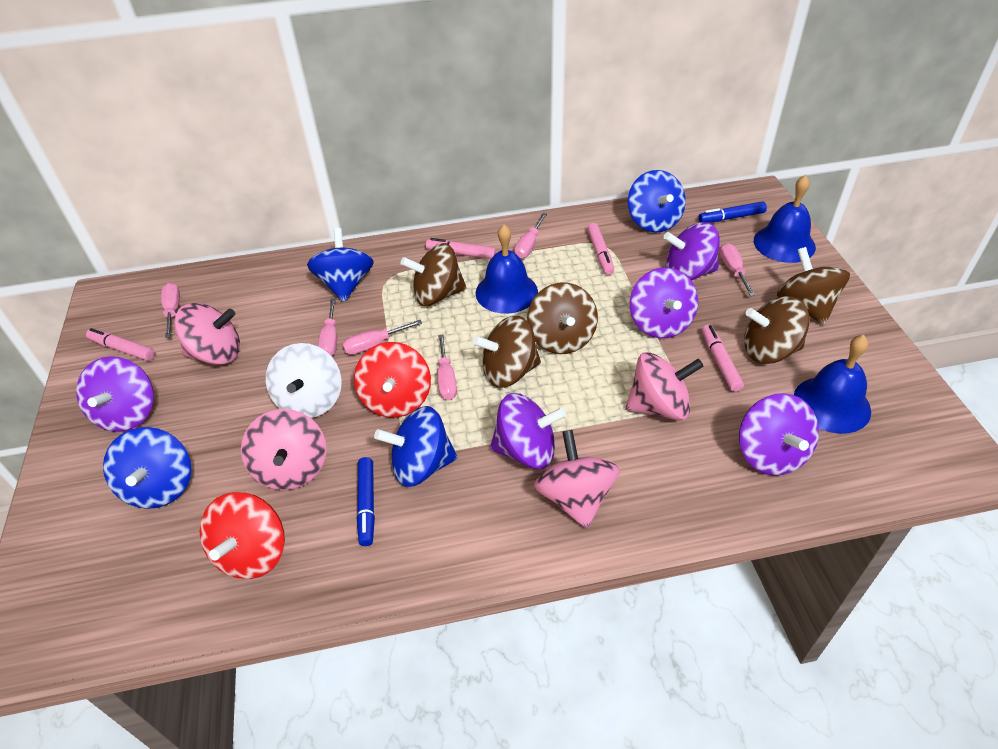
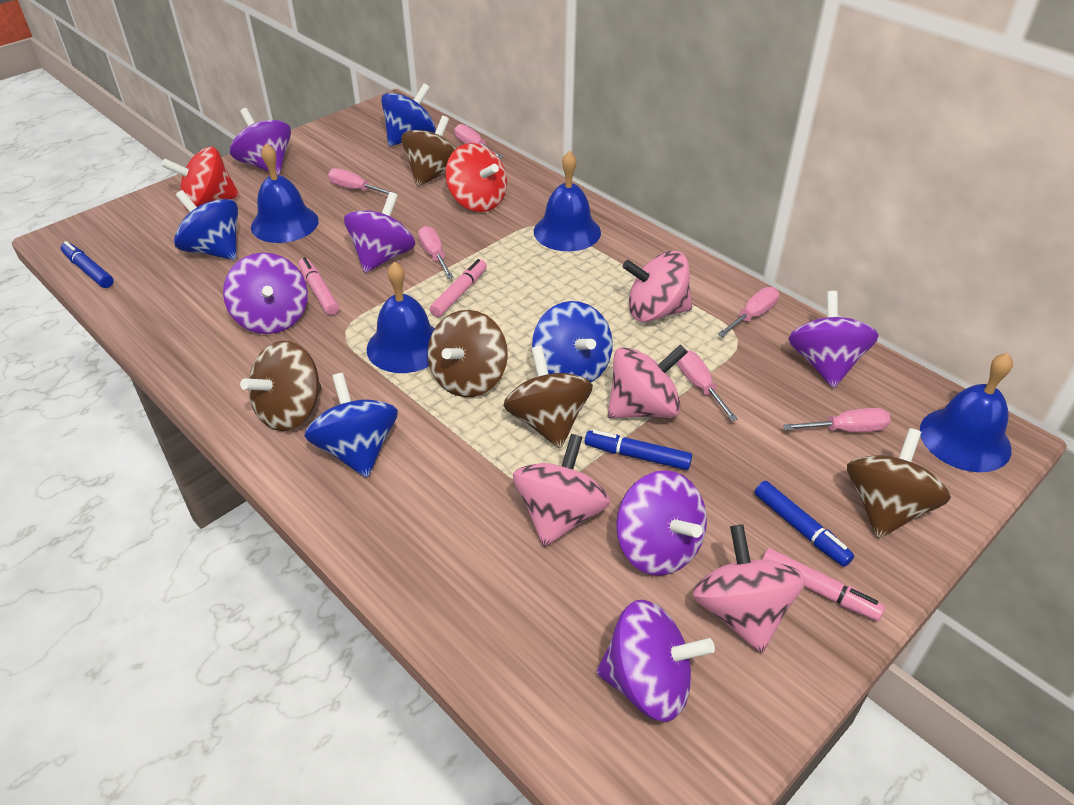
blue bell: 3 -> 4
blue marker: 2 -> 3
pink marker: 4 -> 3
purple spinning top: 5 -> 6
white spinning top: 1 -> 0

